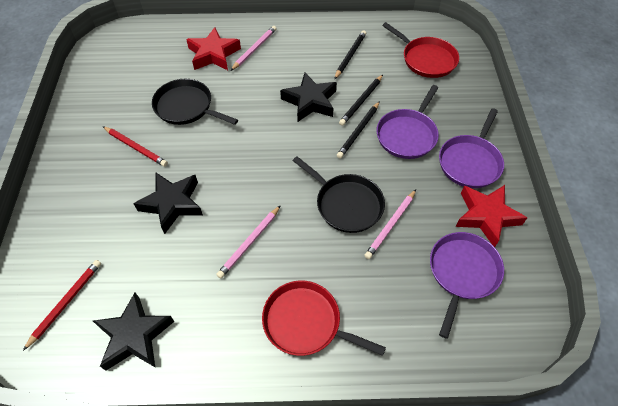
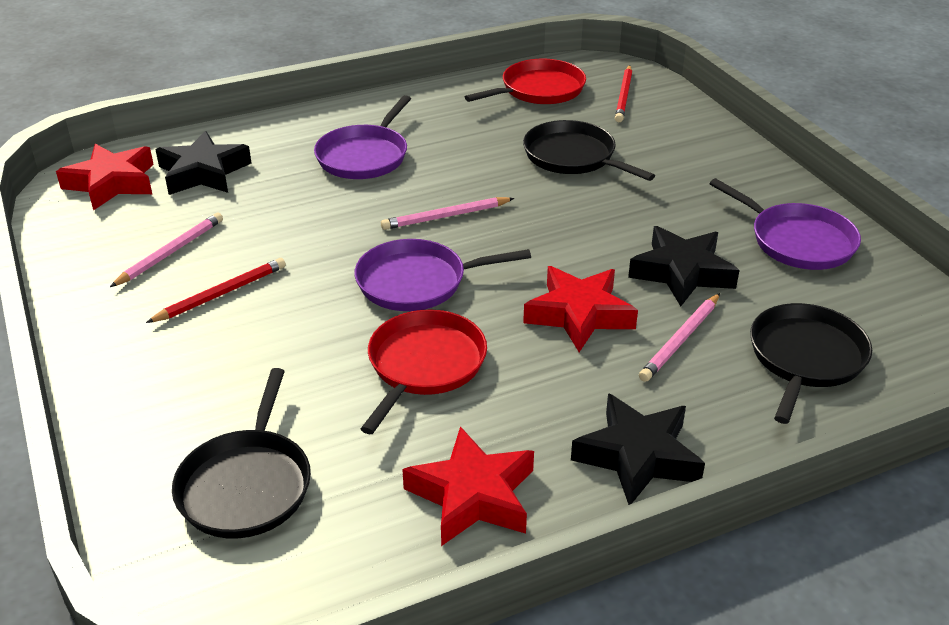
black pan: 2 -> 3
black pencil: 3 -> 0
red star: 2 -> 3

